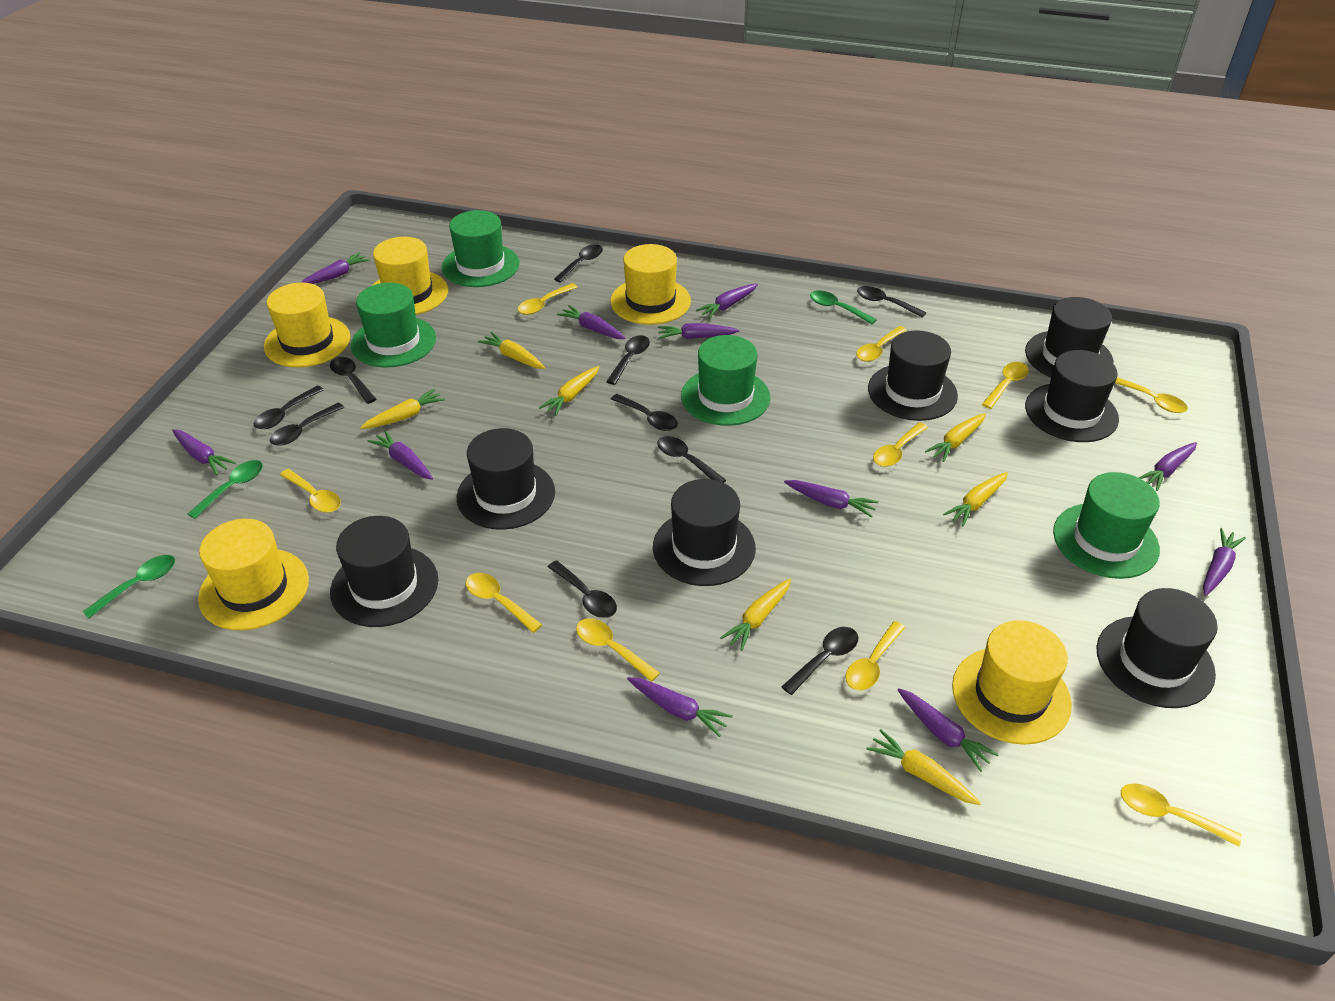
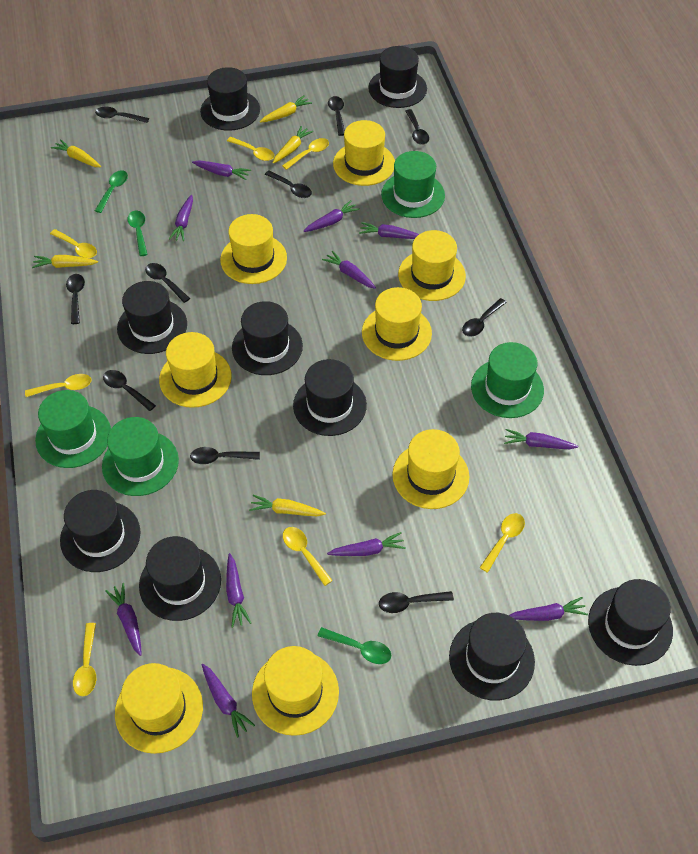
black hat: 7 -> 9
yellow carrot: 7 -> 5
yellow hat: 5 -> 8
yellow spoon: 10 -> 7

